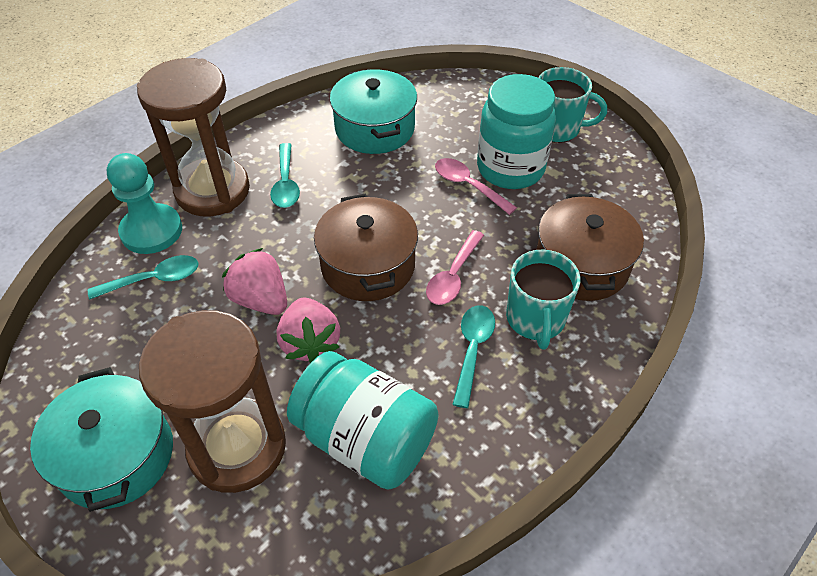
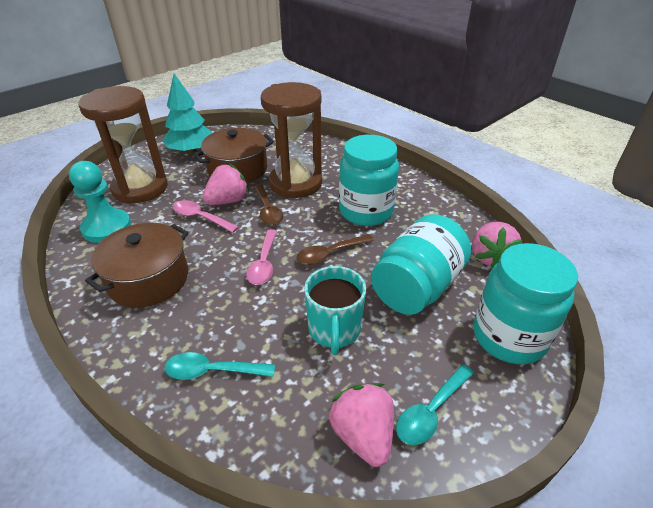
brown spoon: 0 -> 2
pink strawberry: 2 -> 3
turquoise jar: 2 -> 3
turquoise mug: 2 -> 1
turquoise pot: 2 -> 0
turquoise spoon: 3 -> 2
turquoise tree: 0 -> 1

